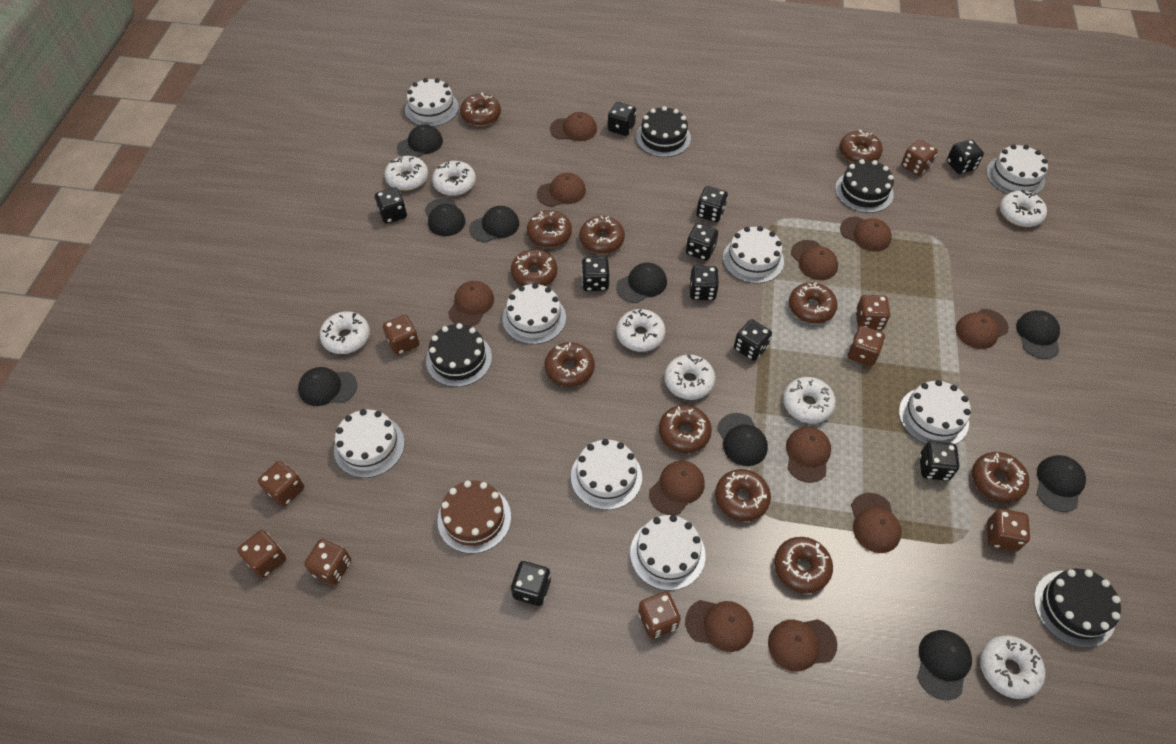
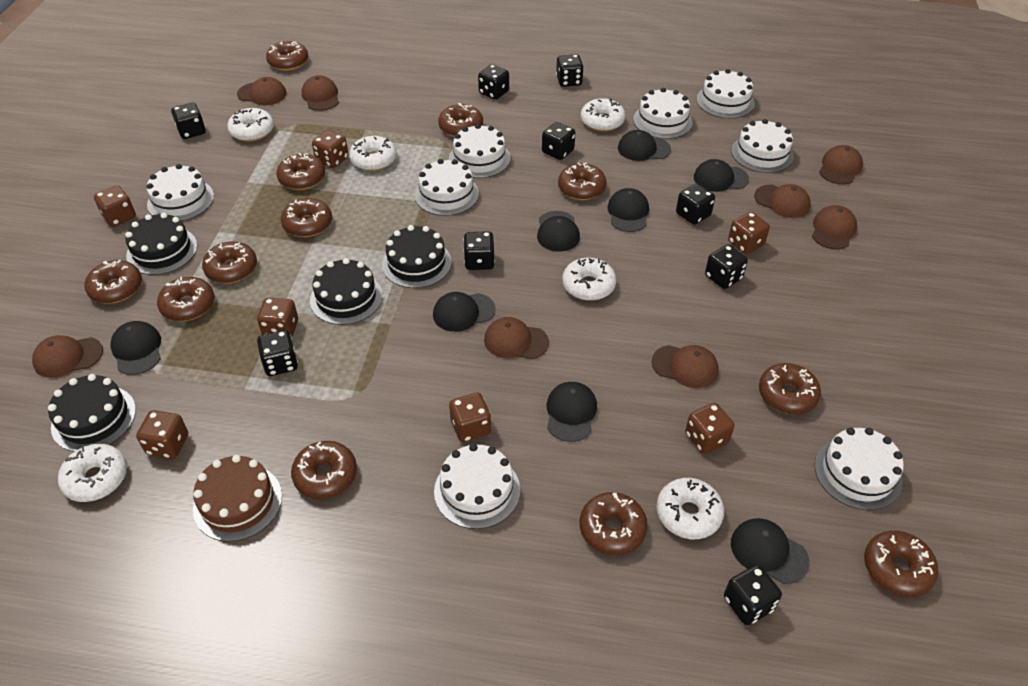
black cap: 9 -> 8
black dice: 10 -> 9
brown cap: 11 -> 8
brown dice: 9 -> 7
brown donut: 11 -> 12
white donut: 8 -> 6

